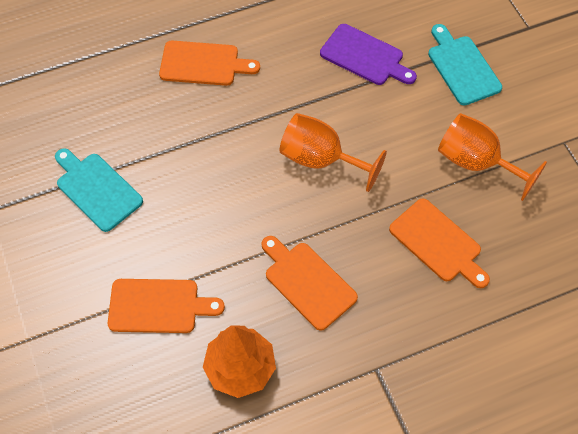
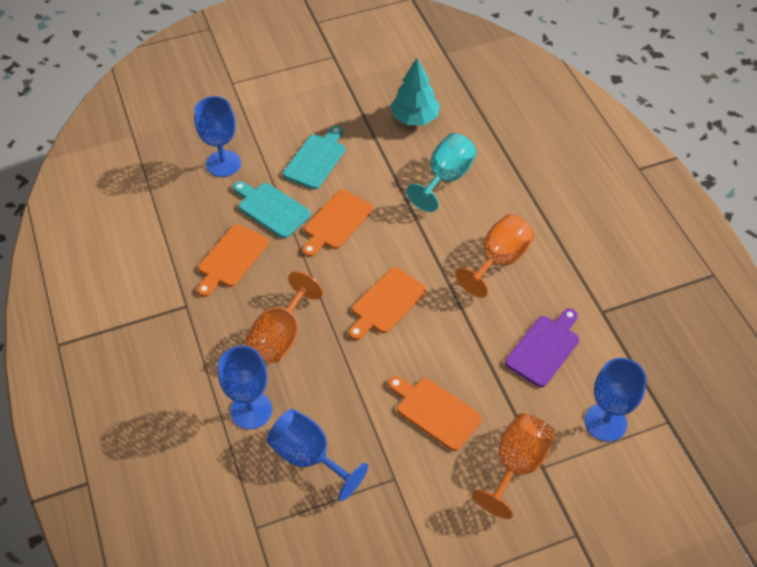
blue goblet: 0 -> 4
orange goblet: 2 -> 3
orange tree: 1 -> 0
turquoise goblet: 0 -> 1
turquoise tree: 0 -> 1

